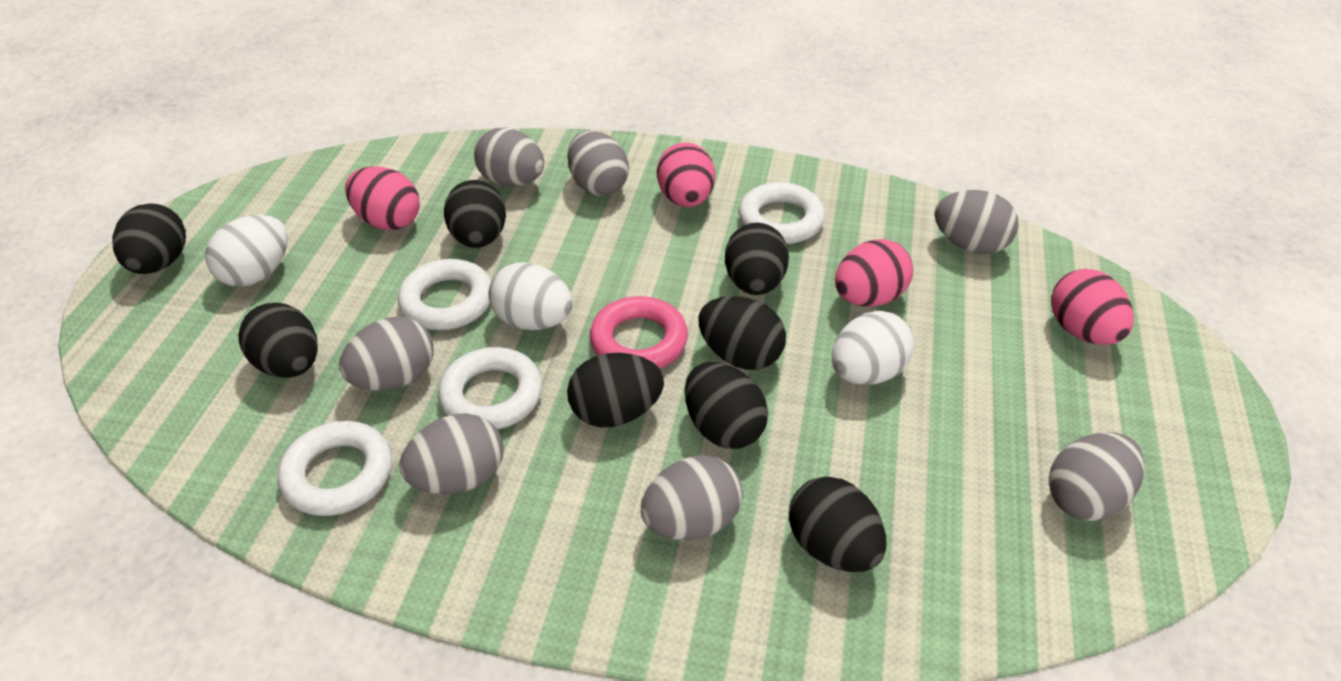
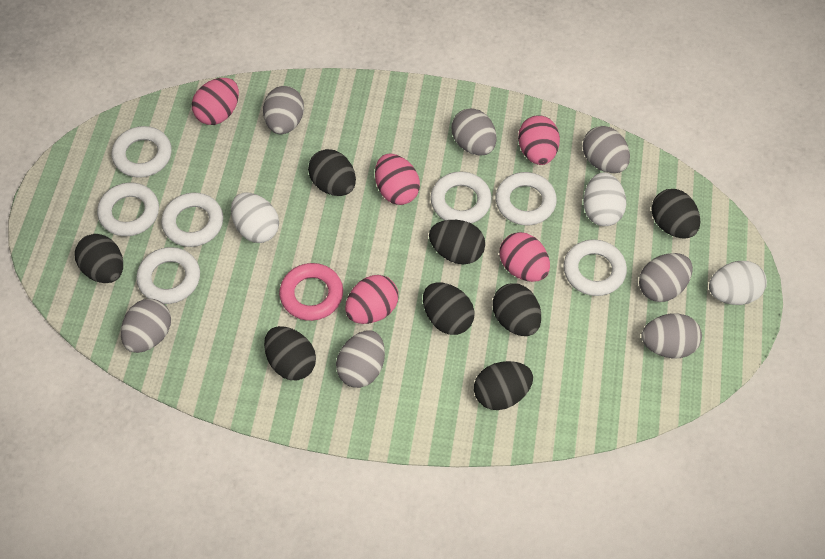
pink egg: 4 -> 5
white ring: 4 -> 7

